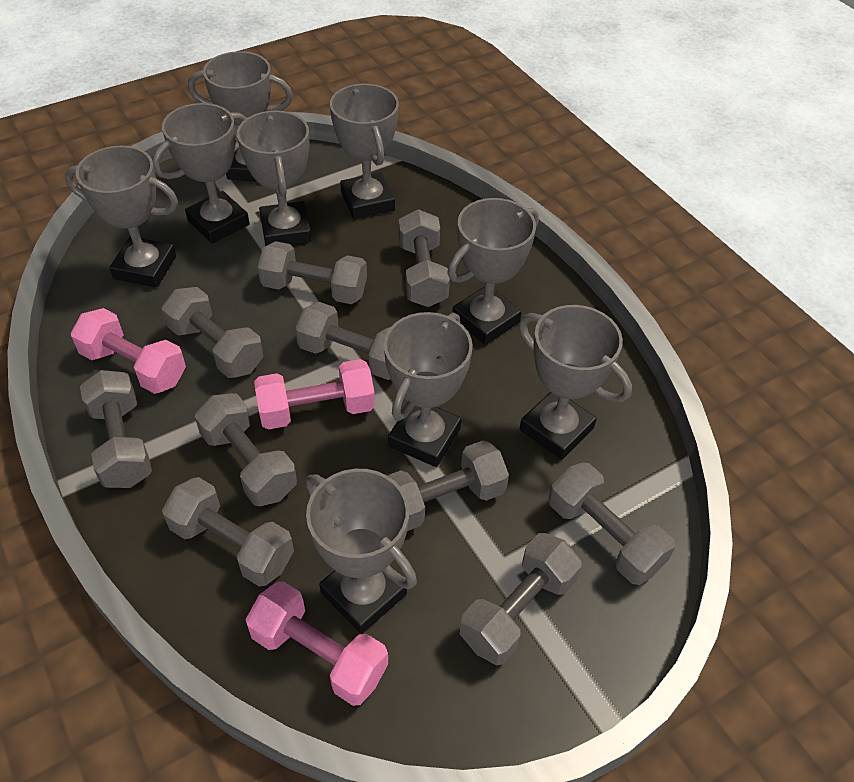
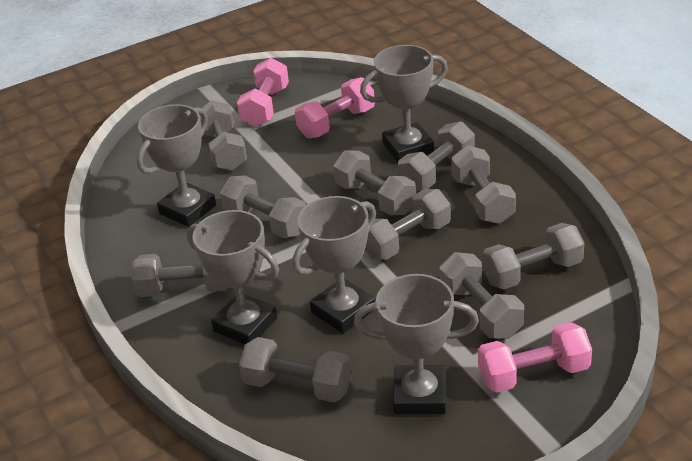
grey trophy: 9 -> 5

